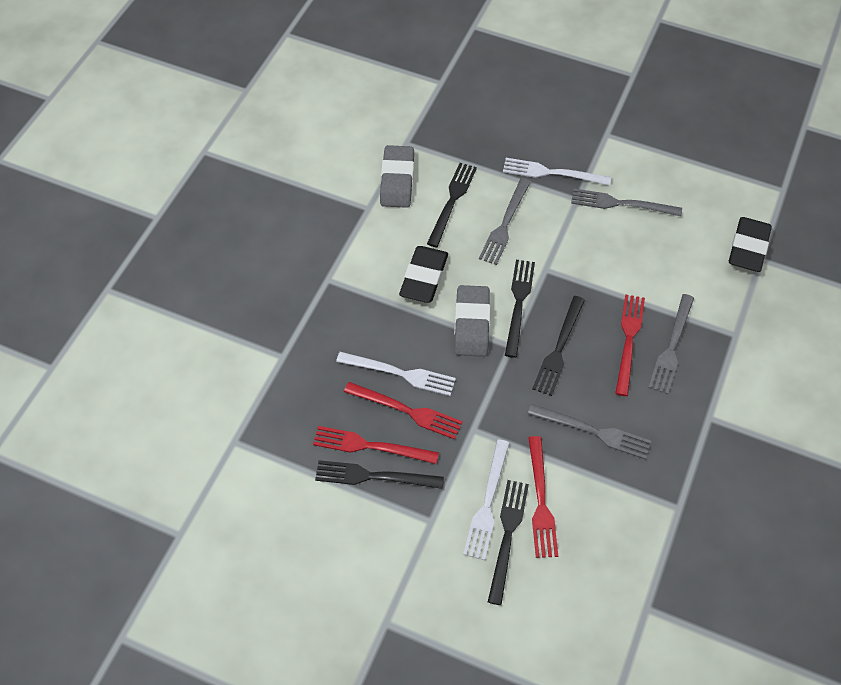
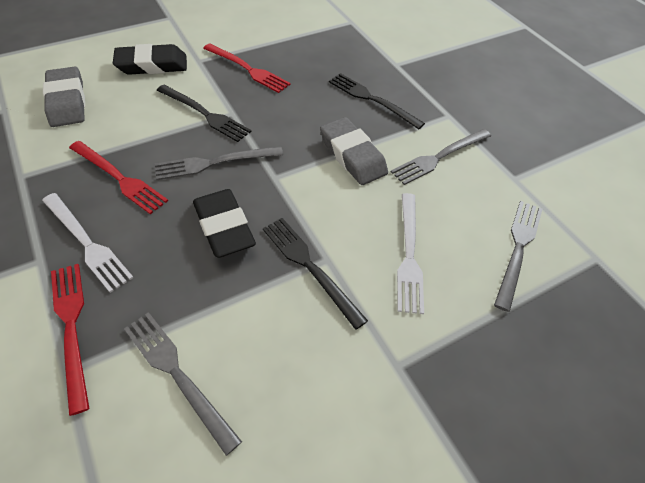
black fork: 5 -> 3
red fork: 4 -> 3
white fork: 3 -> 2

